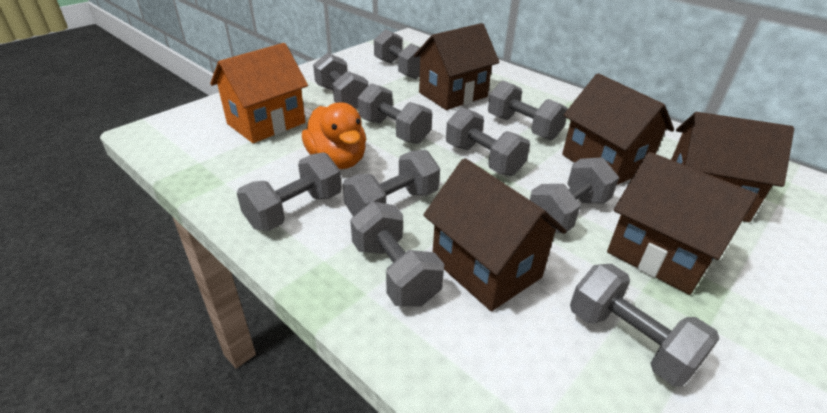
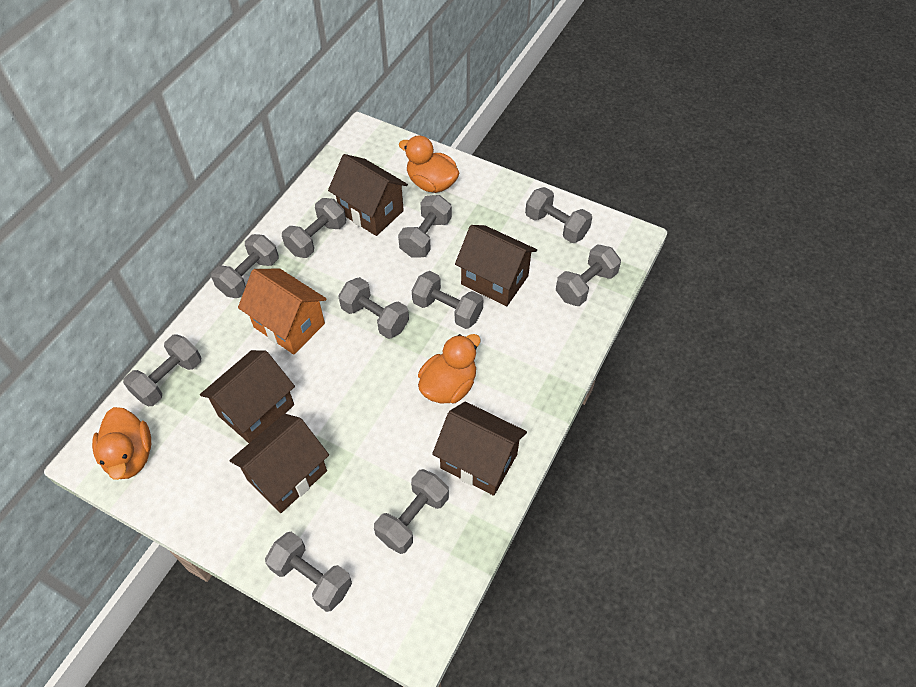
orange duck: 1 -> 3

